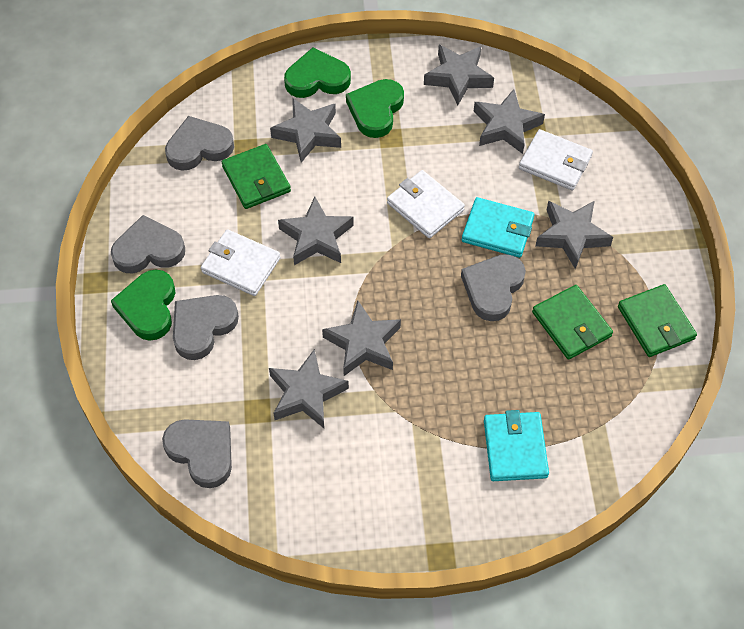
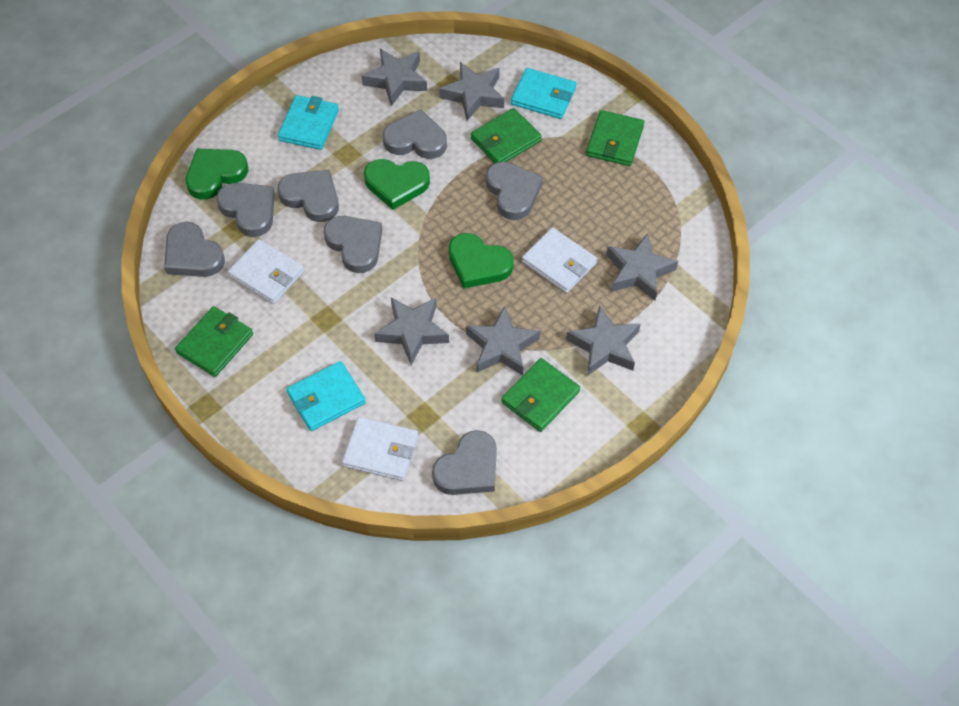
green wallet: 3 -> 4
grey heart: 5 -> 7
grey star: 7 -> 6
turquoise wallet: 2 -> 3

